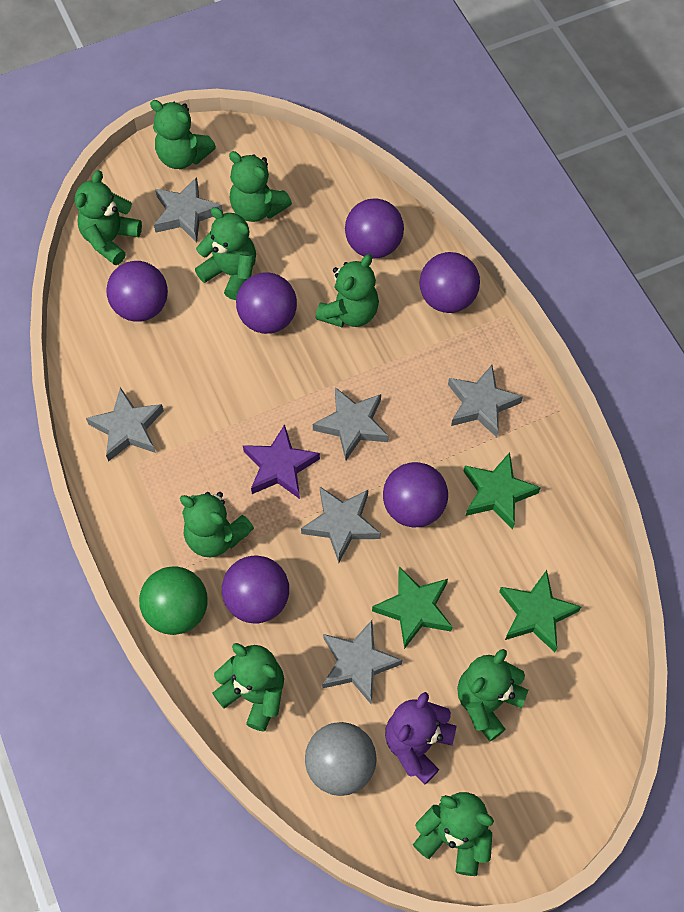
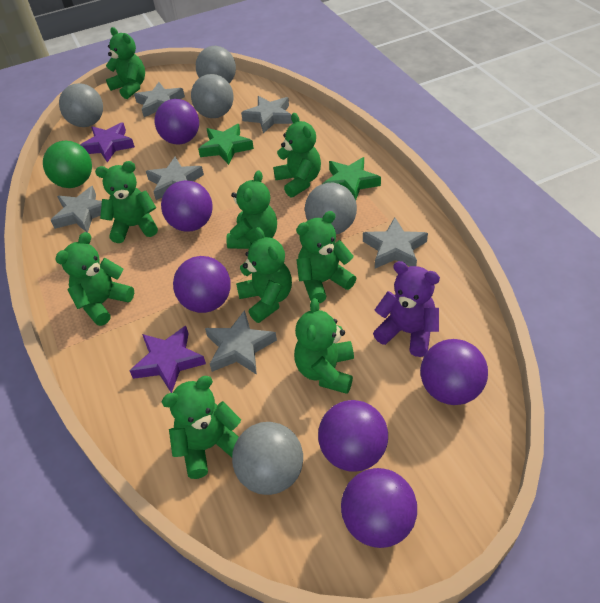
green star: 3 -> 2
grey ball: 1 -> 5
purple star: 1 -> 2

